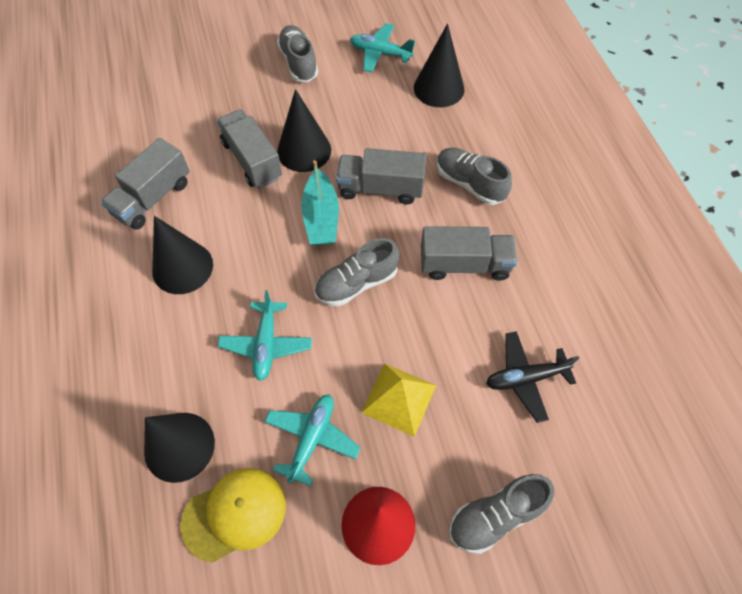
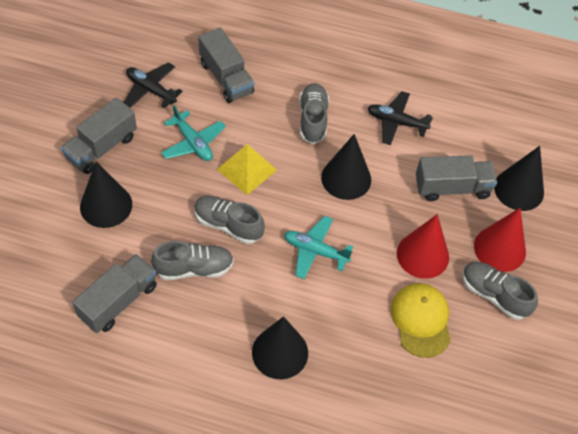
black plane: 1 -> 2
red cone: 1 -> 2
turquoise boat: 1 -> 0
turquoise plane: 3 -> 2

